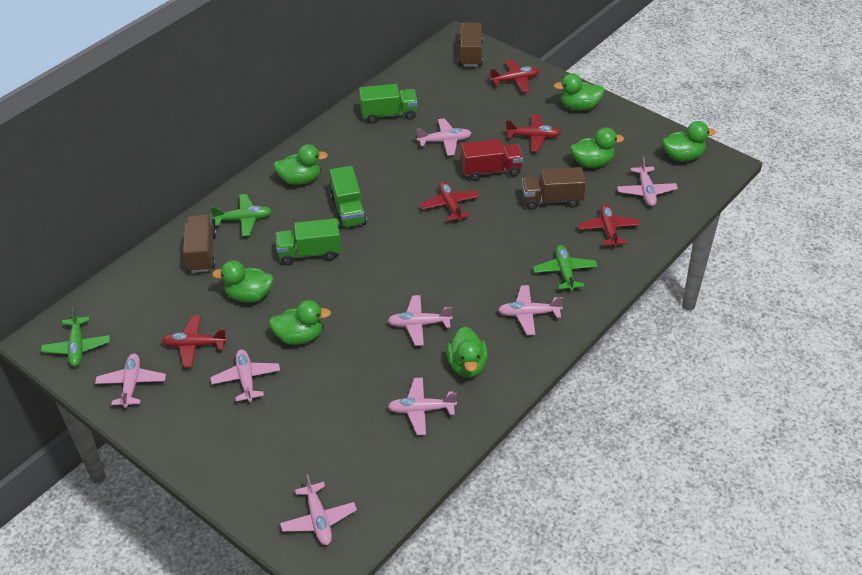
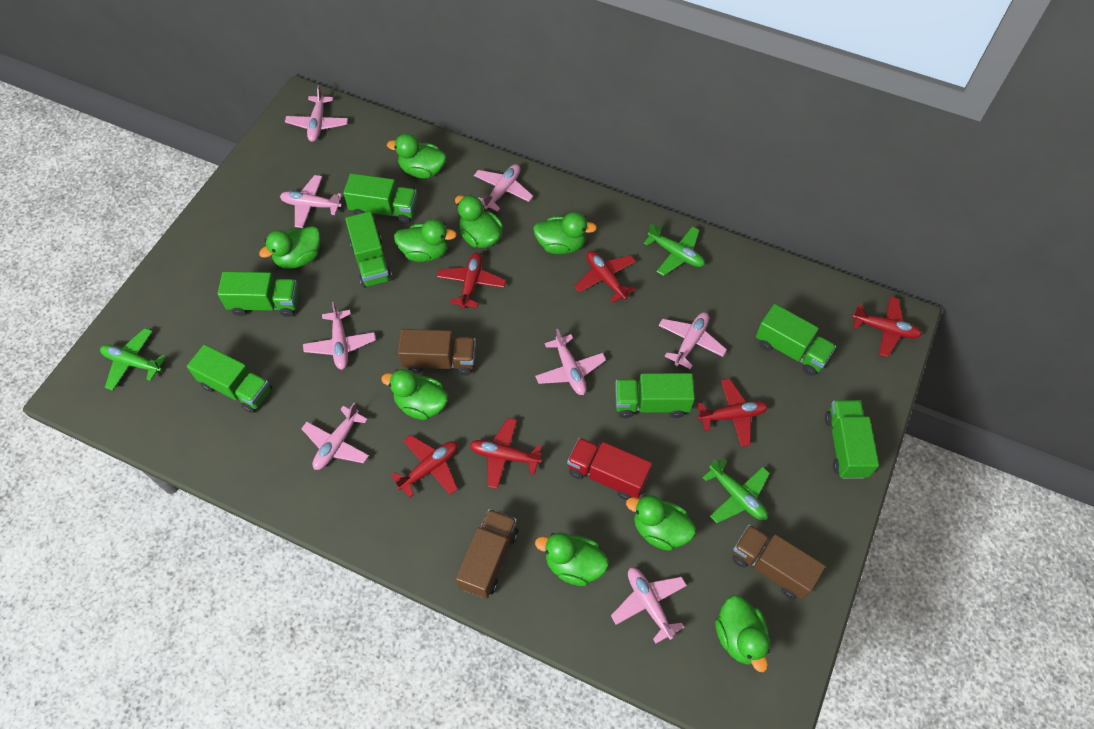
green duck: 7 -> 9
green truck: 3 -> 7
red plane: 5 -> 6

